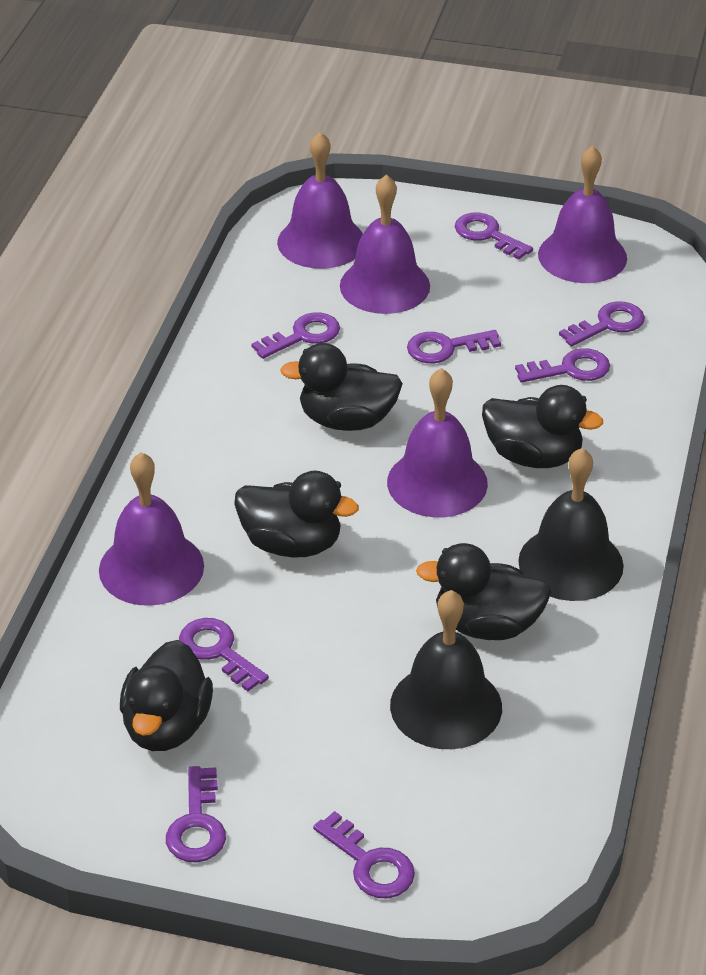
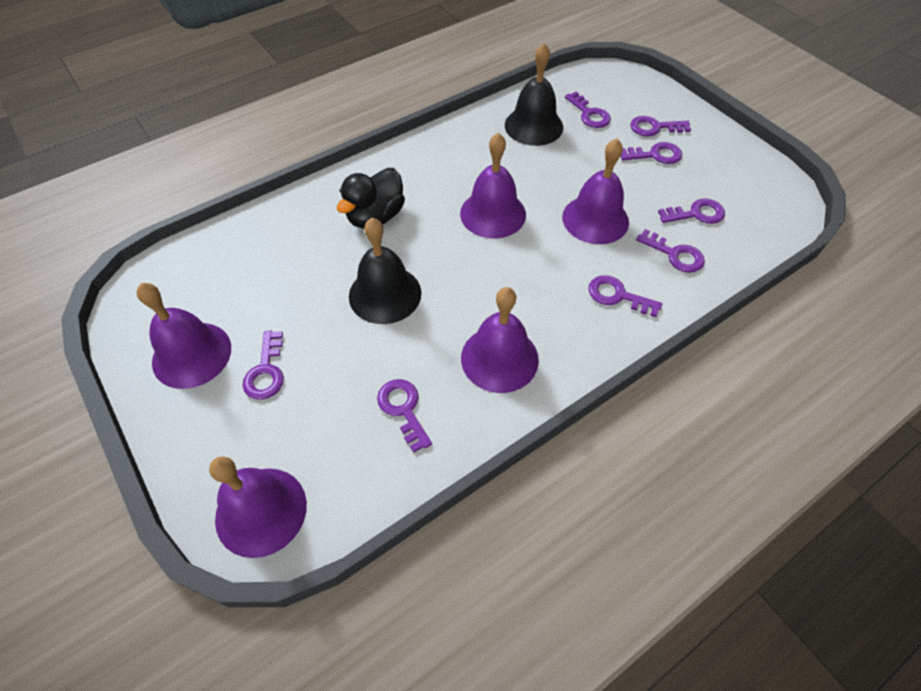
black duck: 5 -> 1

